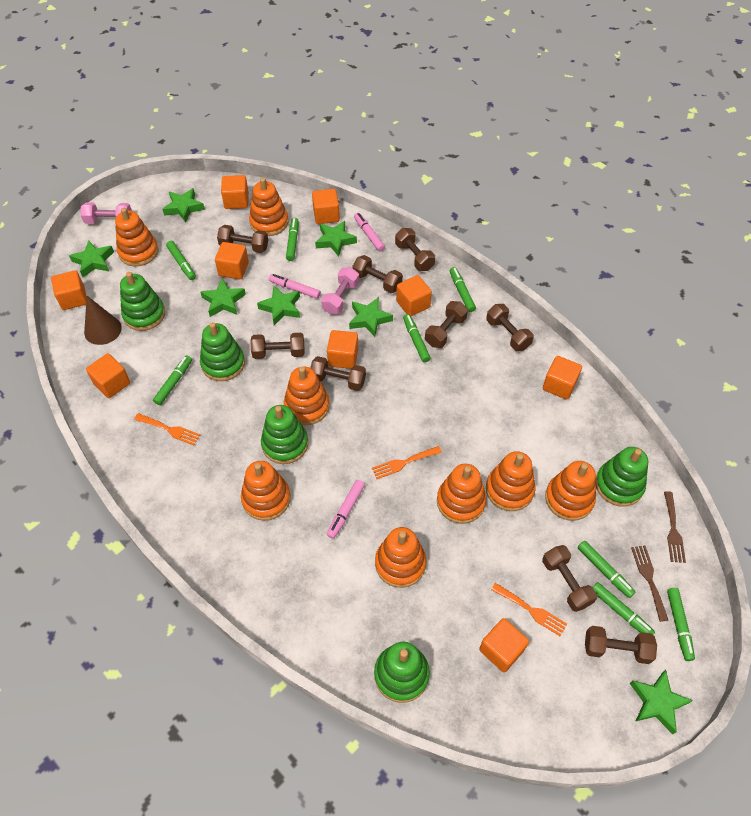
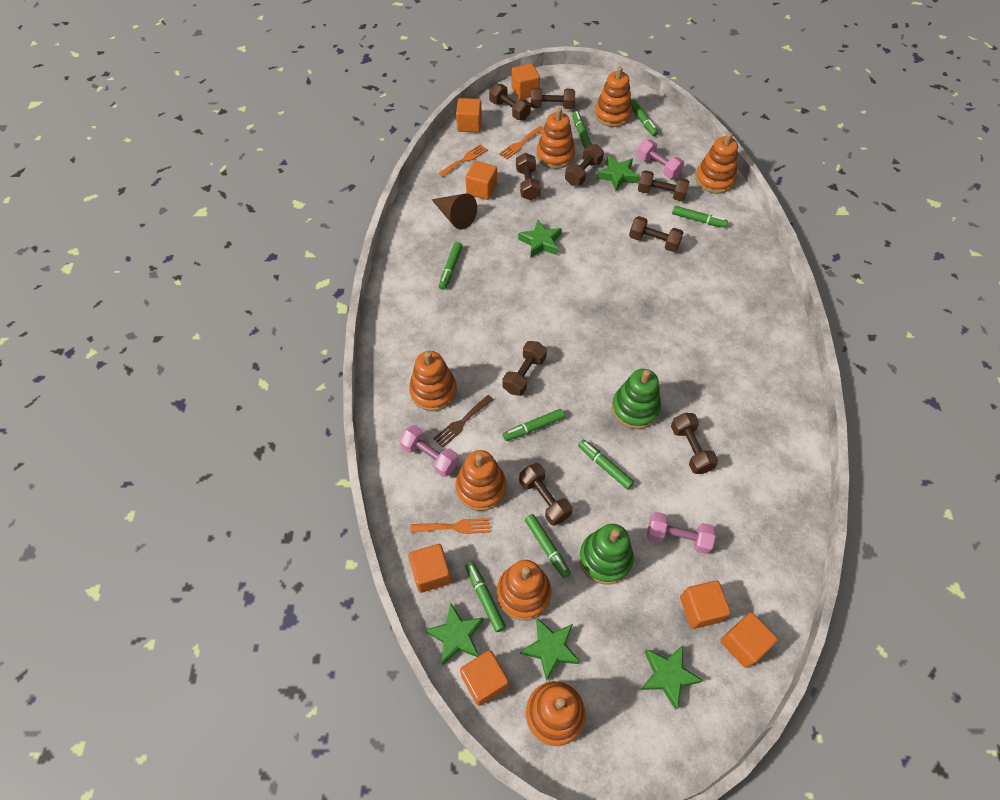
brown fork: 2 -> 1
green stacking toy: 5 -> 2
green star: 7 -> 5
orange cube: 9 -> 7
orange stacking toy: 8 -> 7
pink dumbbell: 2 -> 3
pink marker: 3 -> 0

